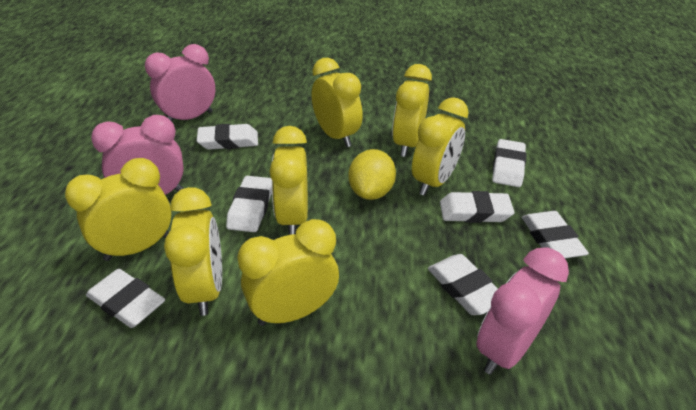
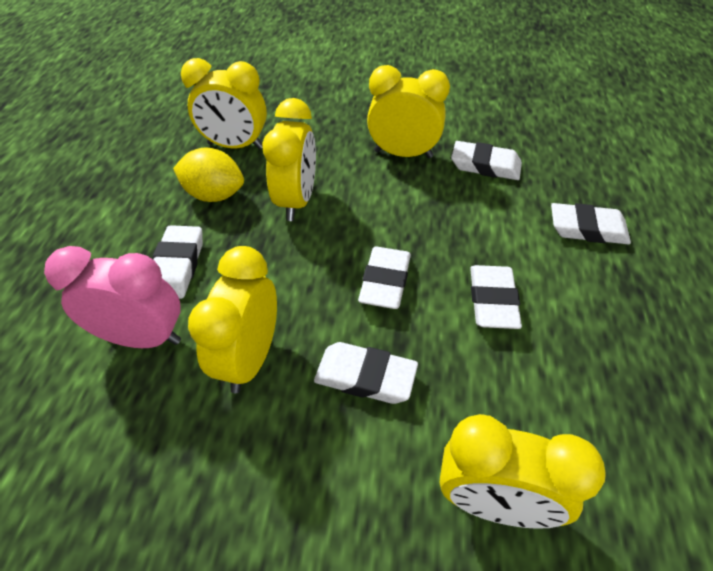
pink clock: 3 -> 1
white eraser: 7 -> 6
yellow clock: 7 -> 5

